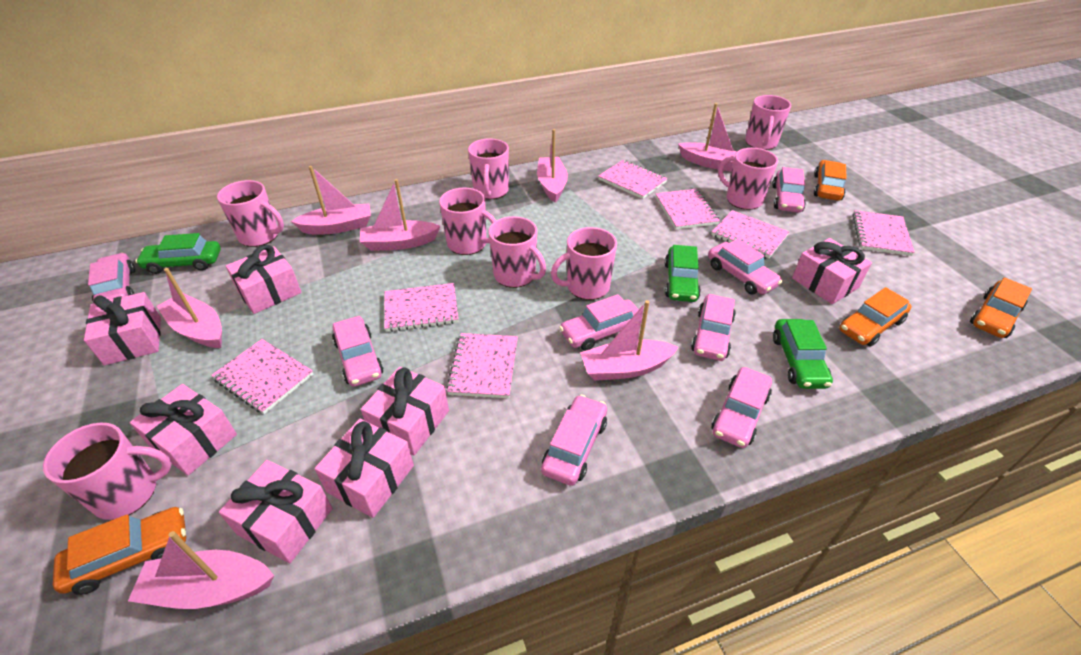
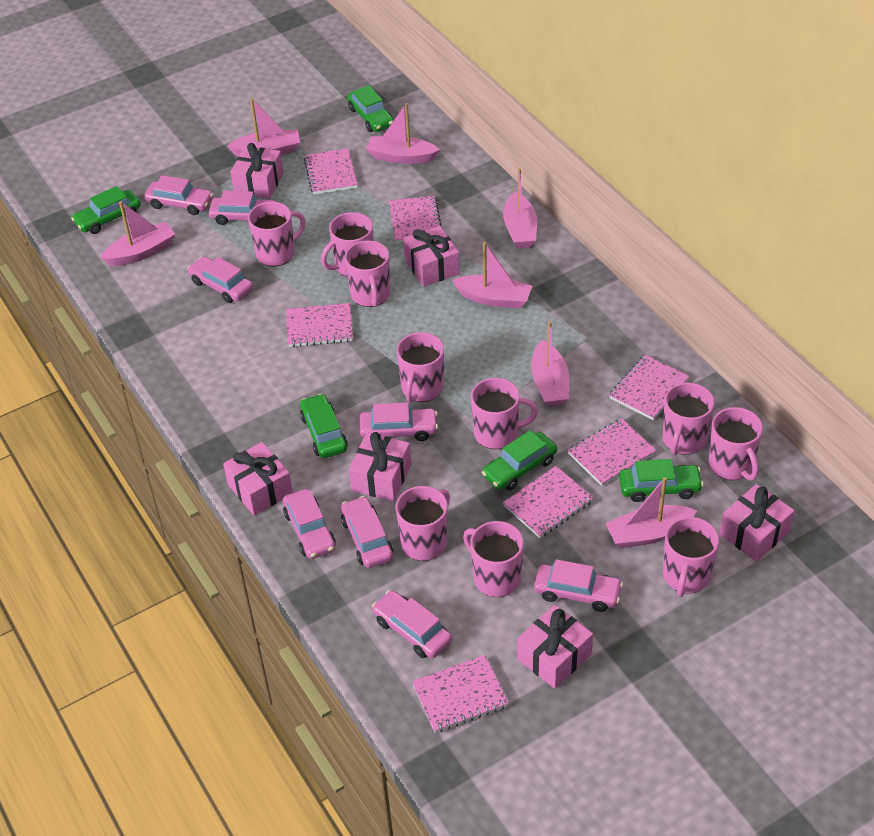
green car: 3 -> 5
orange car: 4 -> 0
pink gift: 7 -> 6
pink mug: 8 -> 10

